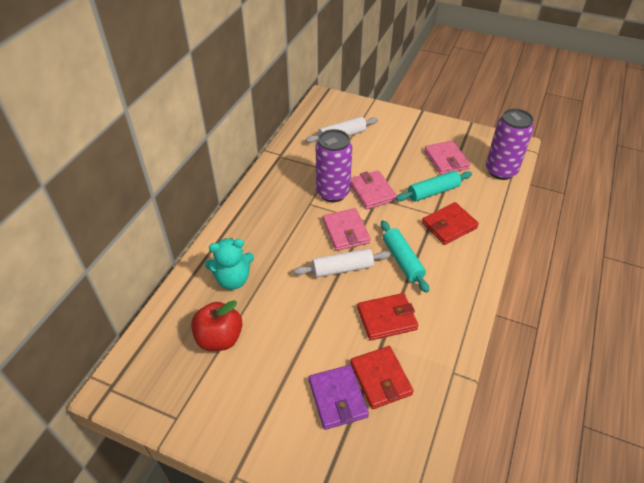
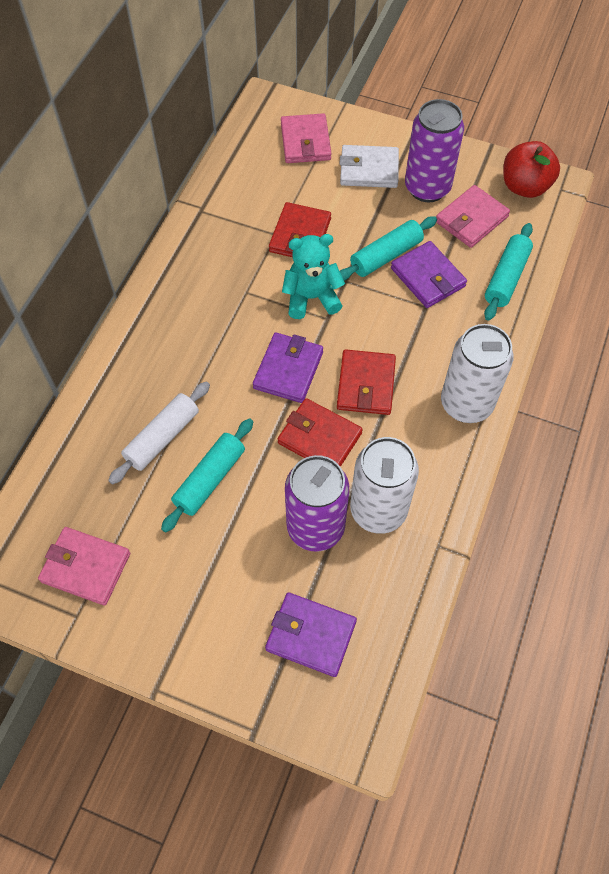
purple wallet: 1 -> 3
turquoise rolling pin: 2 -> 3
white can: 0 -> 2
white rolling pin: 2 -> 1
white wallet: 0 -> 1

